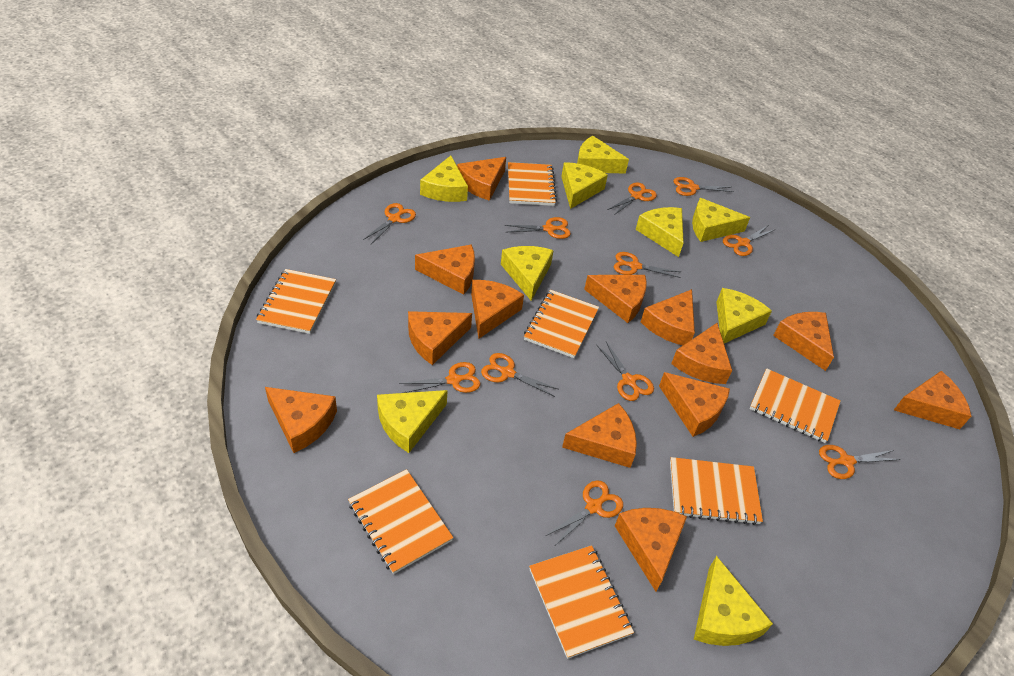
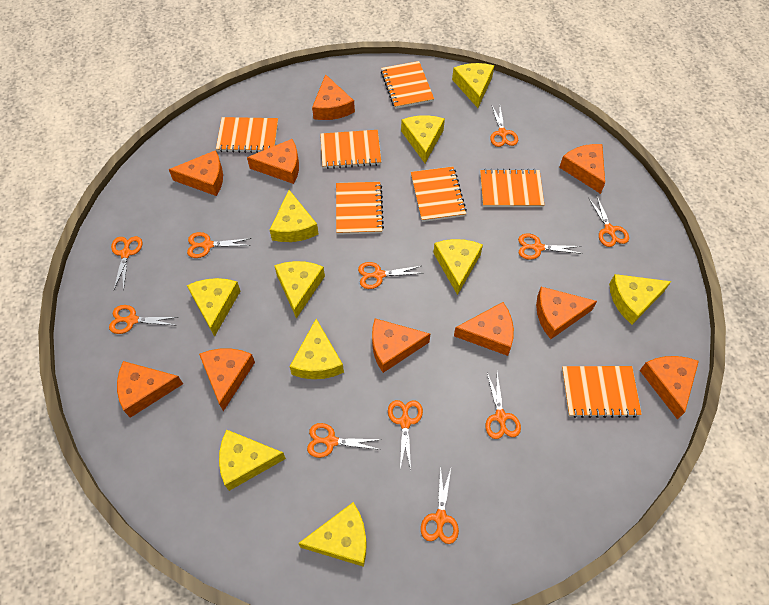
orange cheese: 13 -> 10
yellow cheese: 9 -> 10

